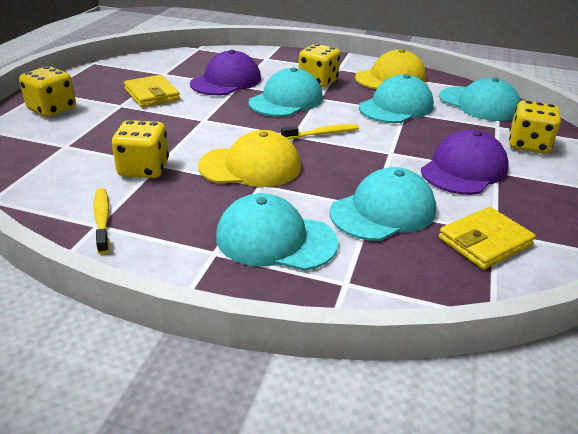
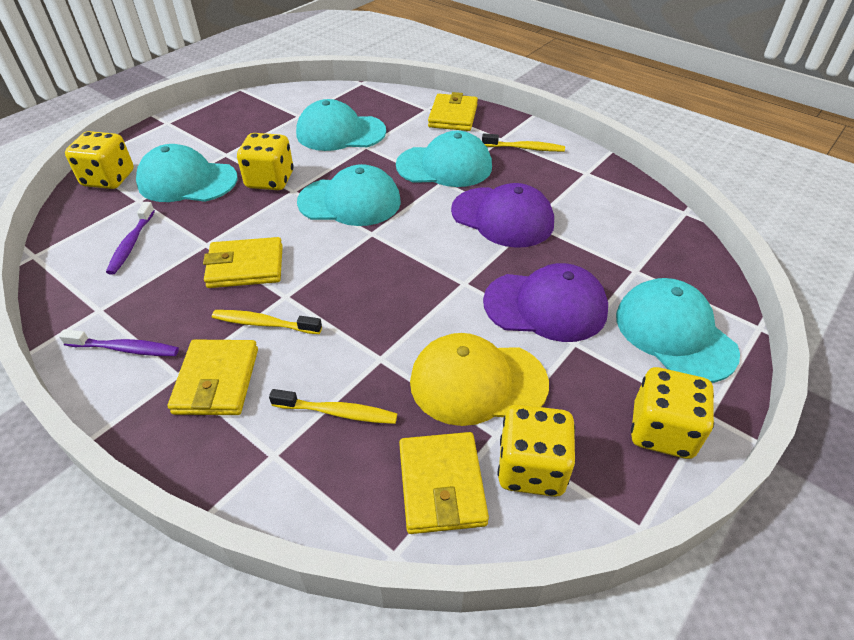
purple toothbrush: 0 -> 2
yellow cap: 2 -> 1
yellow toothbrush: 2 -> 3
yellow wallet: 2 -> 4

